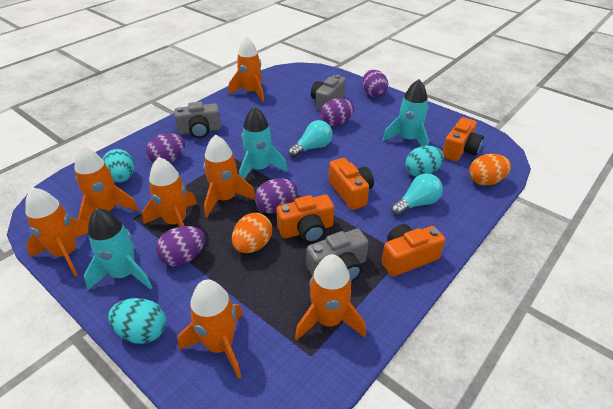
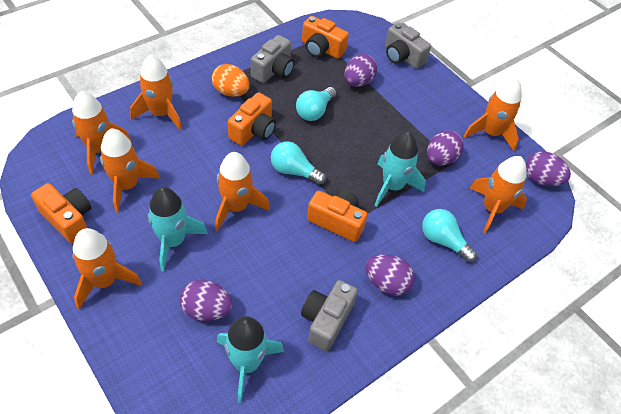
orange egg: 2 -> 1
turquoise egg: 3 -> 0
turquoise light bulb: 2 -> 3

